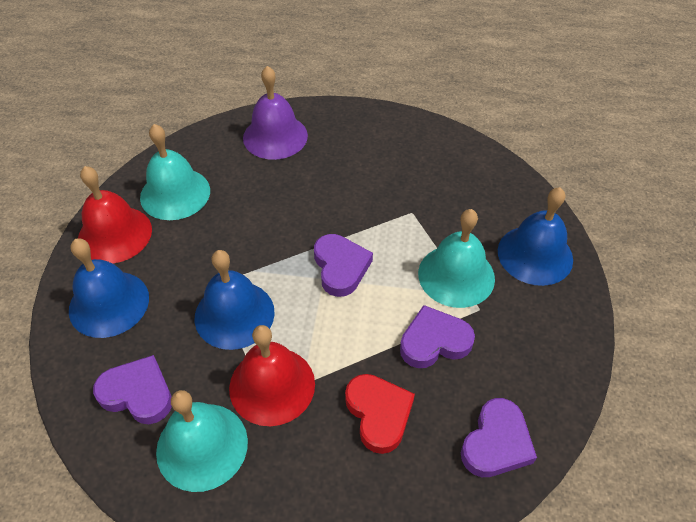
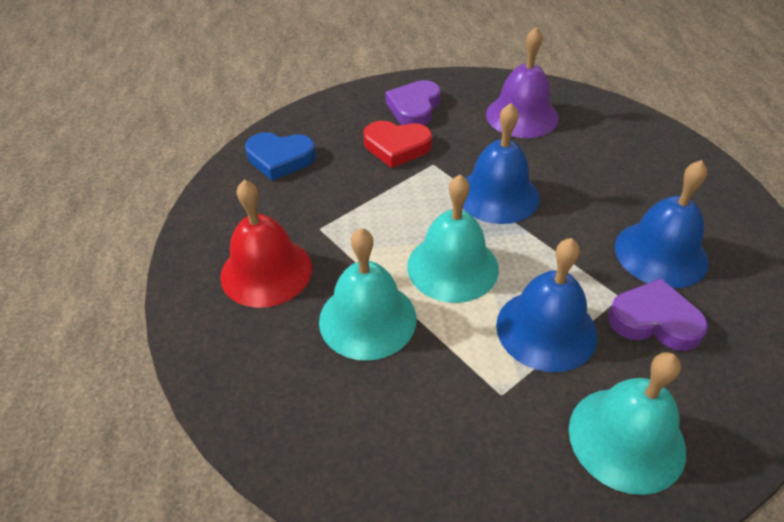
blue heart: 0 -> 1
purple heart: 4 -> 2
red bell: 2 -> 1

